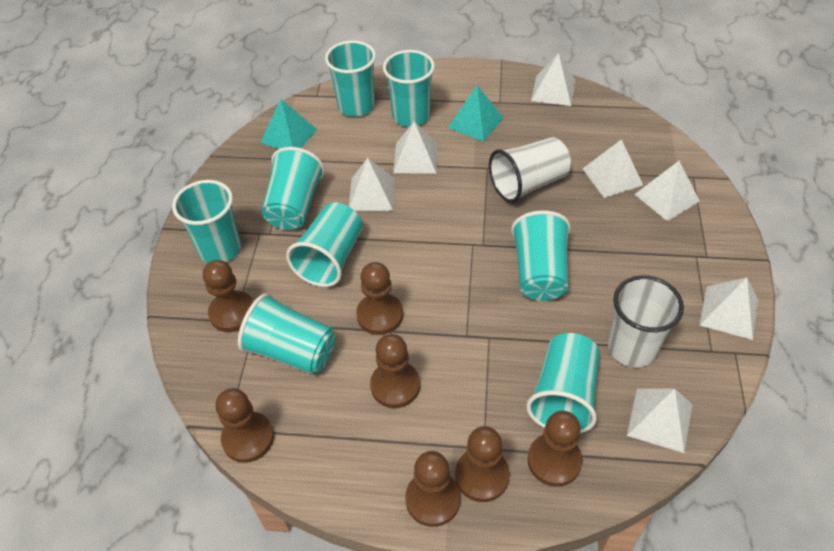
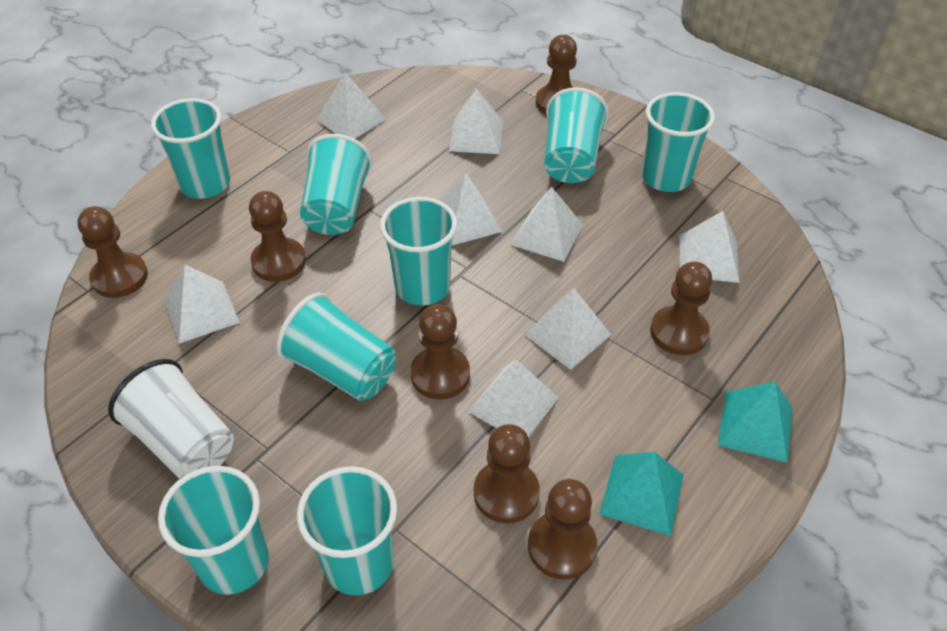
white cup: 2 -> 1
white pyramid: 7 -> 8

